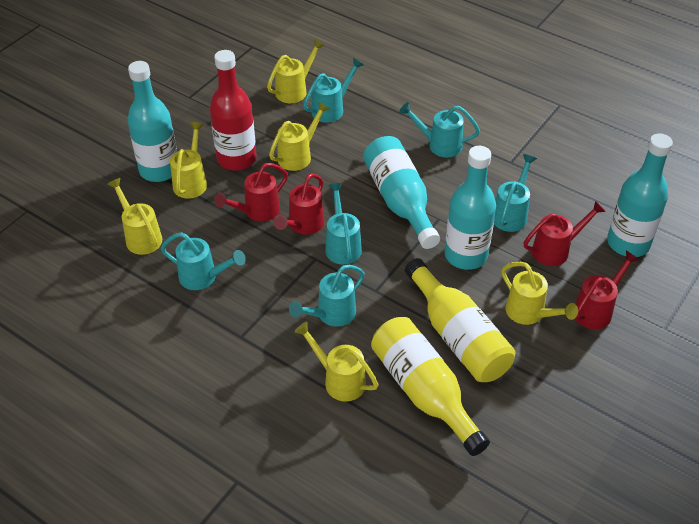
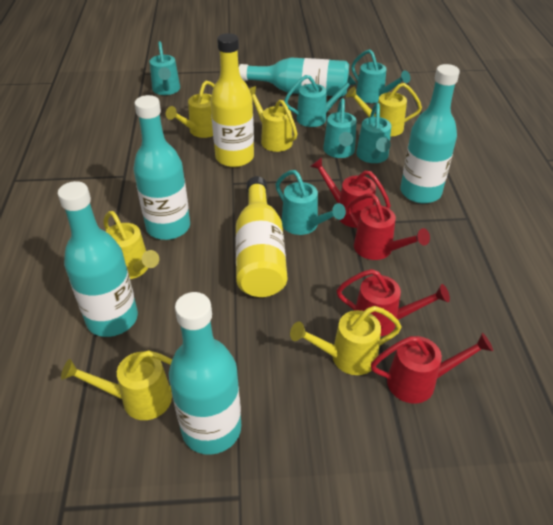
red bottle: 1 -> 0
turquoise bottle: 4 -> 5

